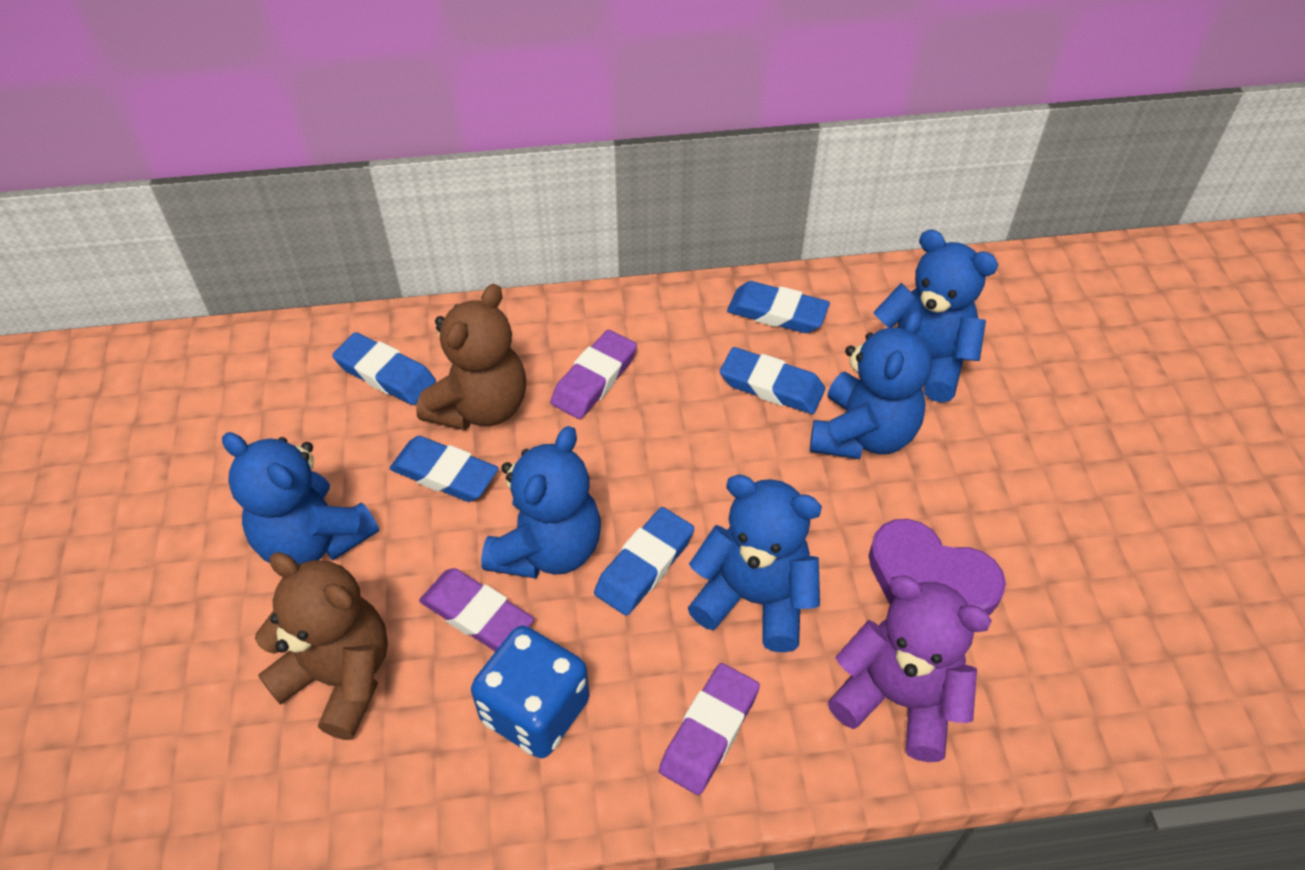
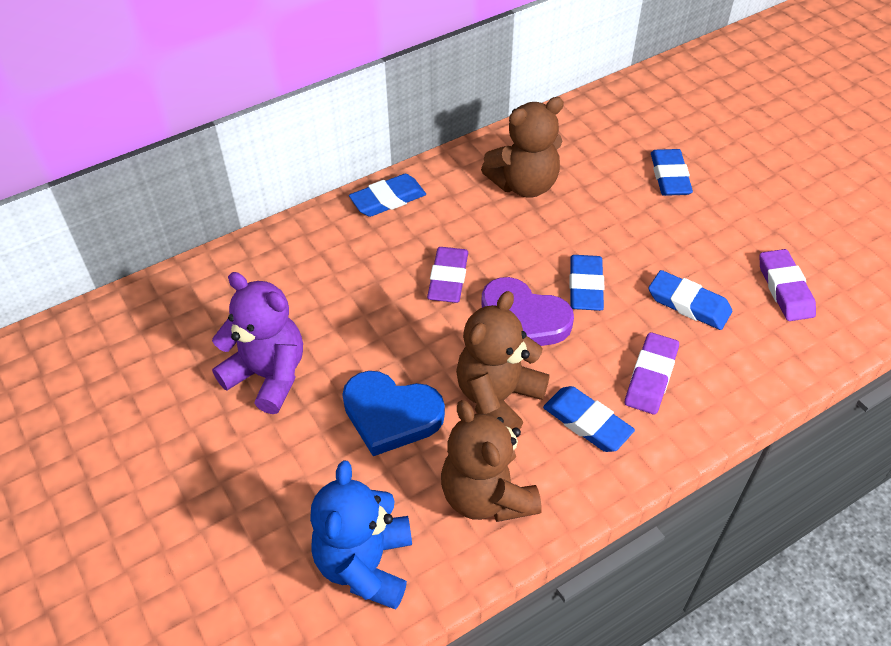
blue dice: 1 -> 0
blue heart: 0 -> 1
blue teddy bear: 5 -> 1
brown teddy bear: 2 -> 3

